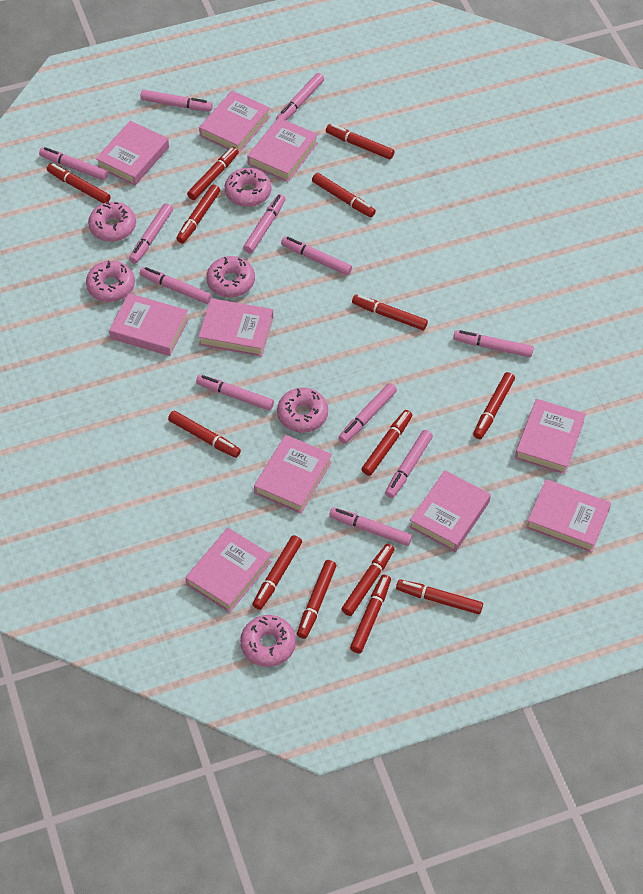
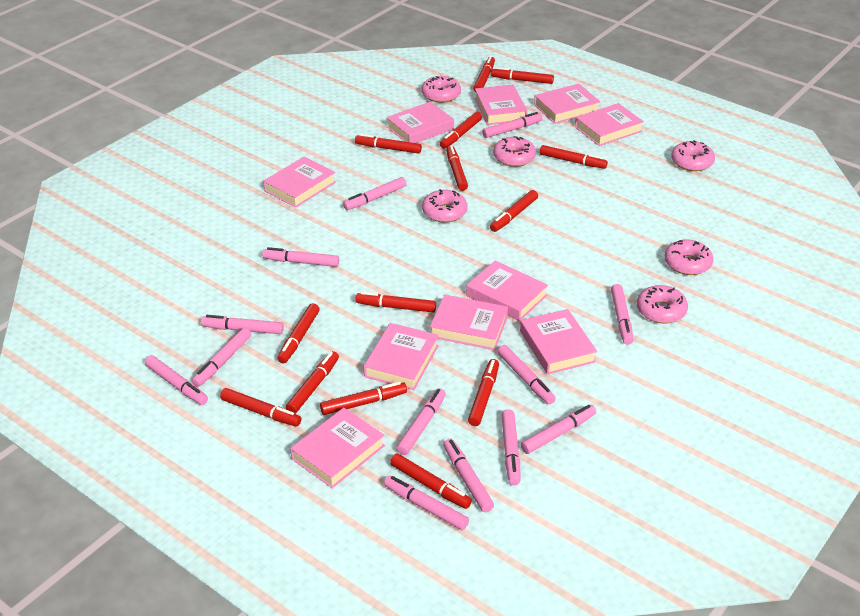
pink marker: 12 -> 13

